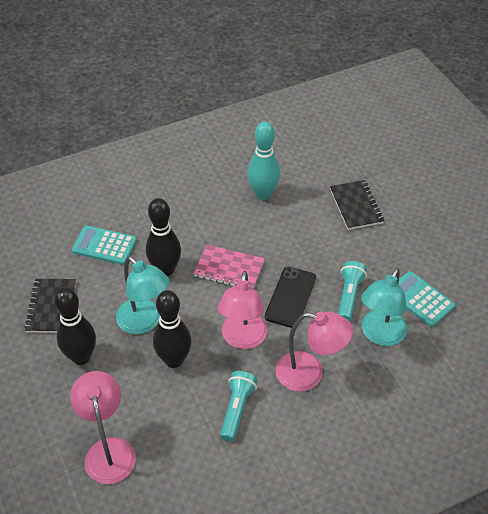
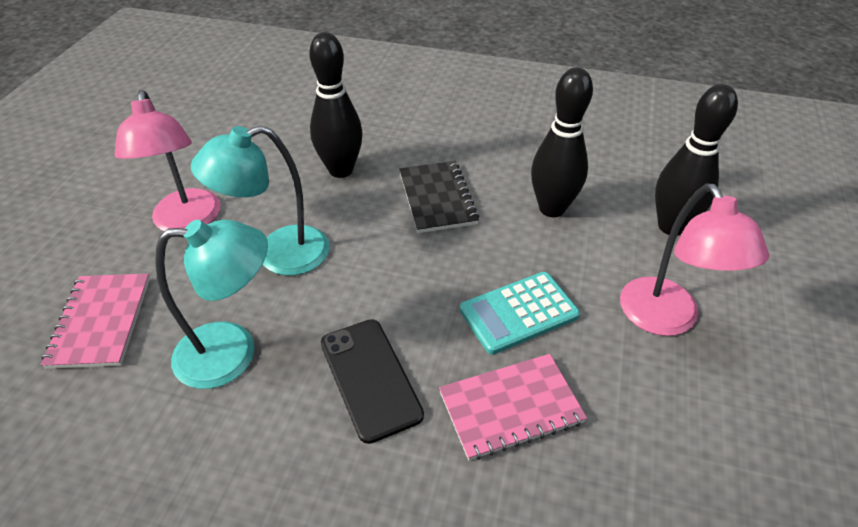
black notebook: 2 -> 1
pink lamp: 3 -> 2
pink notebook: 1 -> 2
turquoise bowling pin: 1 -> 0
turquoise calculator: 2 -> 1
turquoise flashlight: 2 -> 0

